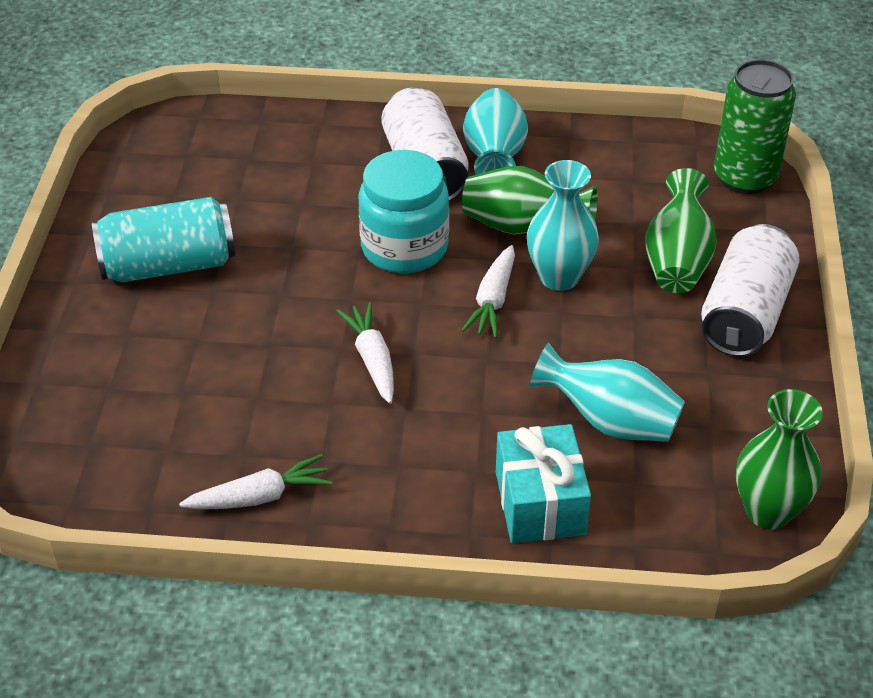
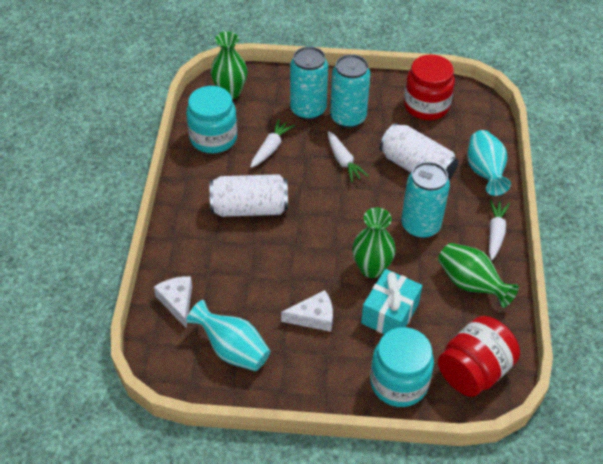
green can: 1 -> 0
red jar: 0 -> 2
turquoise can: 1 -> 3
turquoise jar: 1 -> 2
turquoise vase: 3 -> 2
white cheese: 0 -> 2

